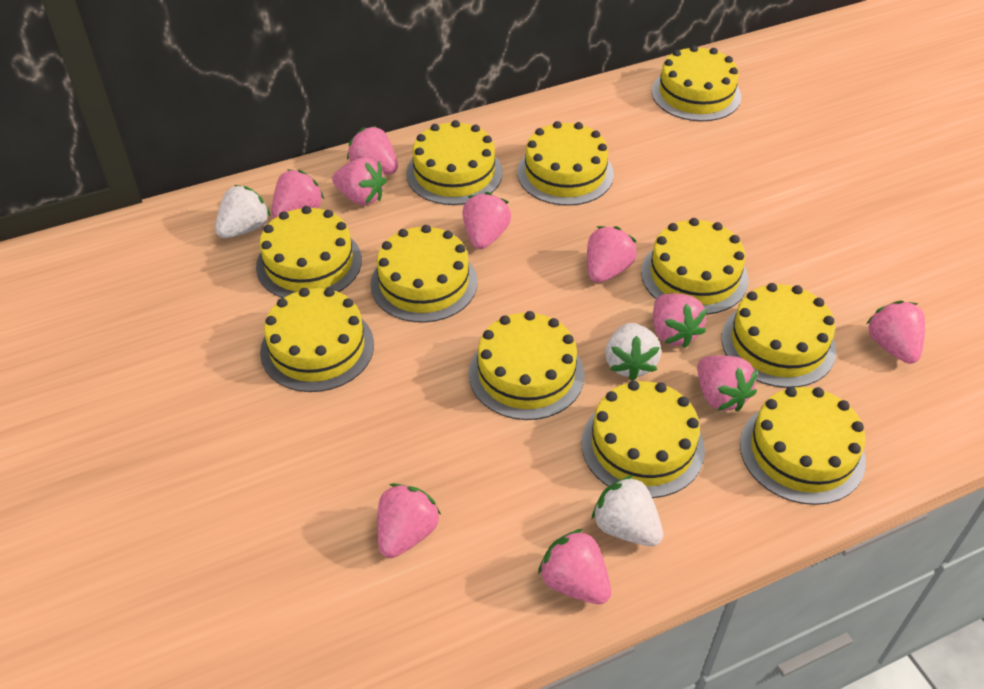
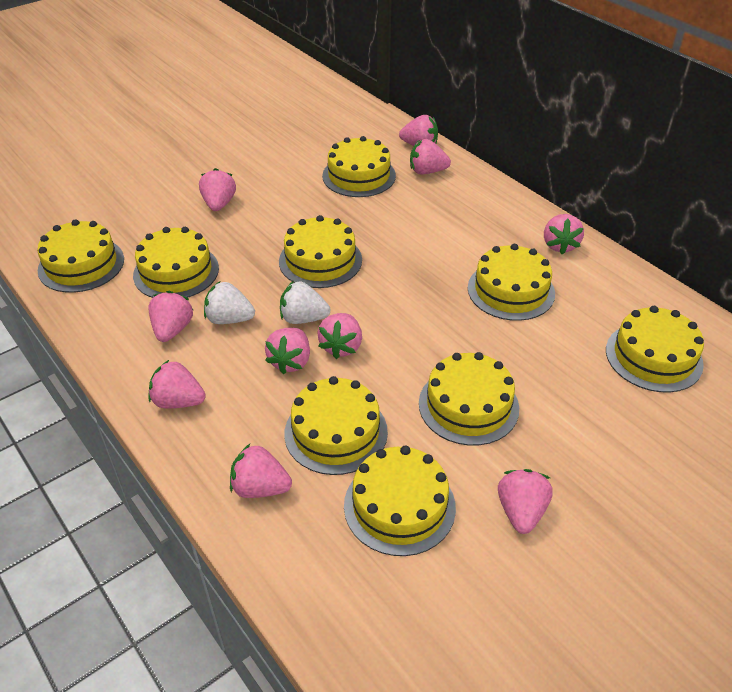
white strawberry: 3 -> 2
yellow cake: 11 -> 9

